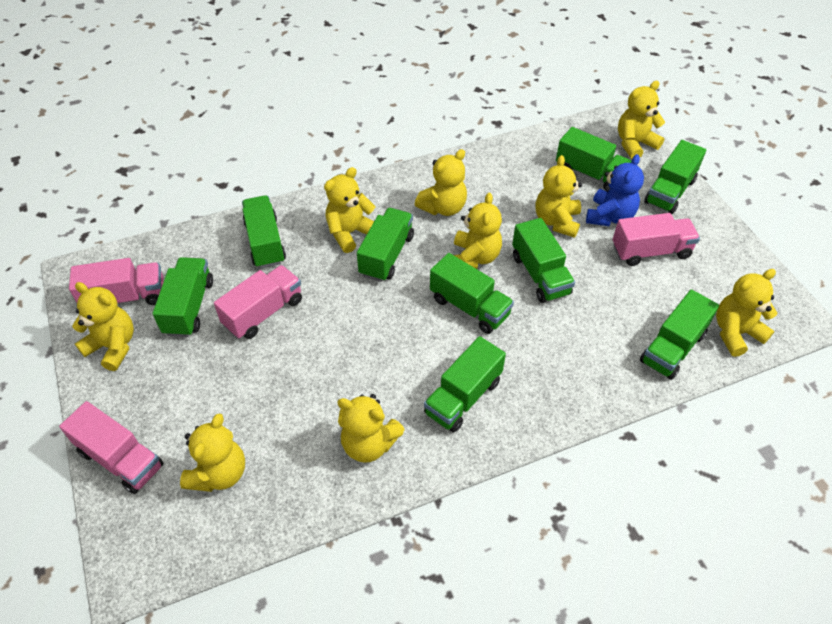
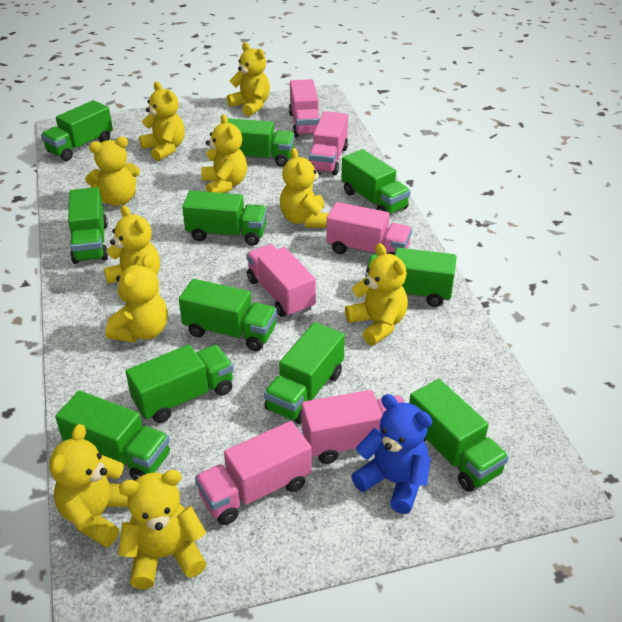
green truck: 9 -> 11
pink truck: 4 -> 6
yellow teddy bear: 9 -> 10

